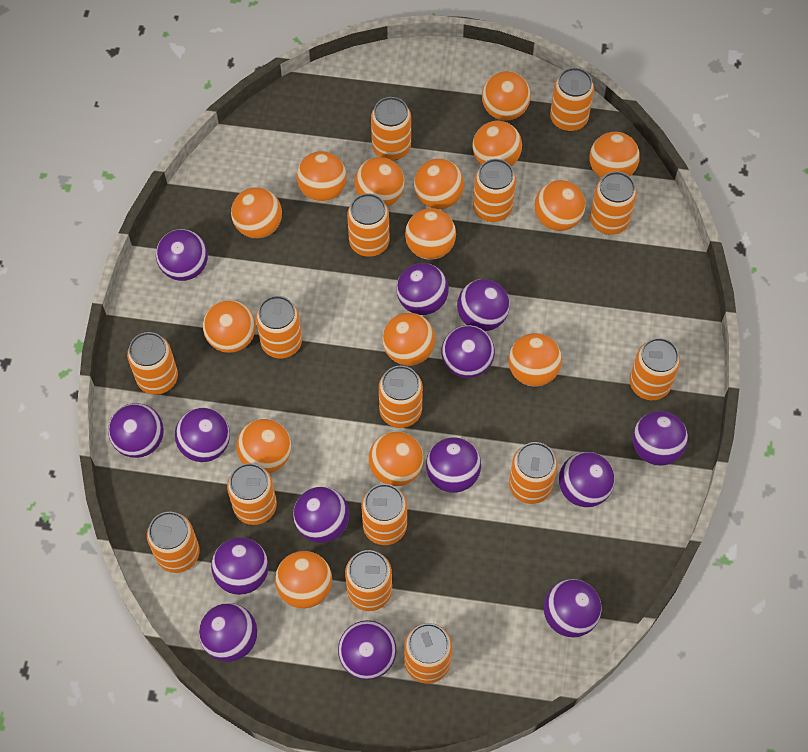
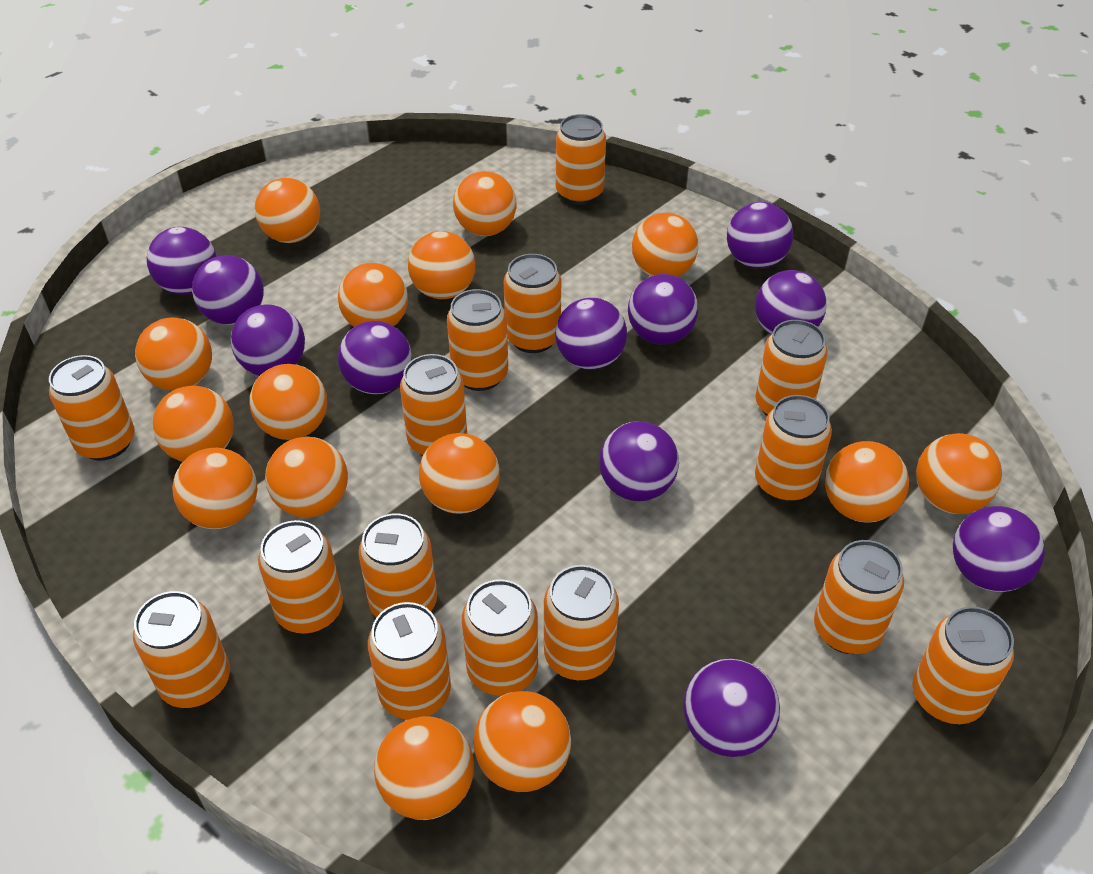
purple ball: 14 -> 11

